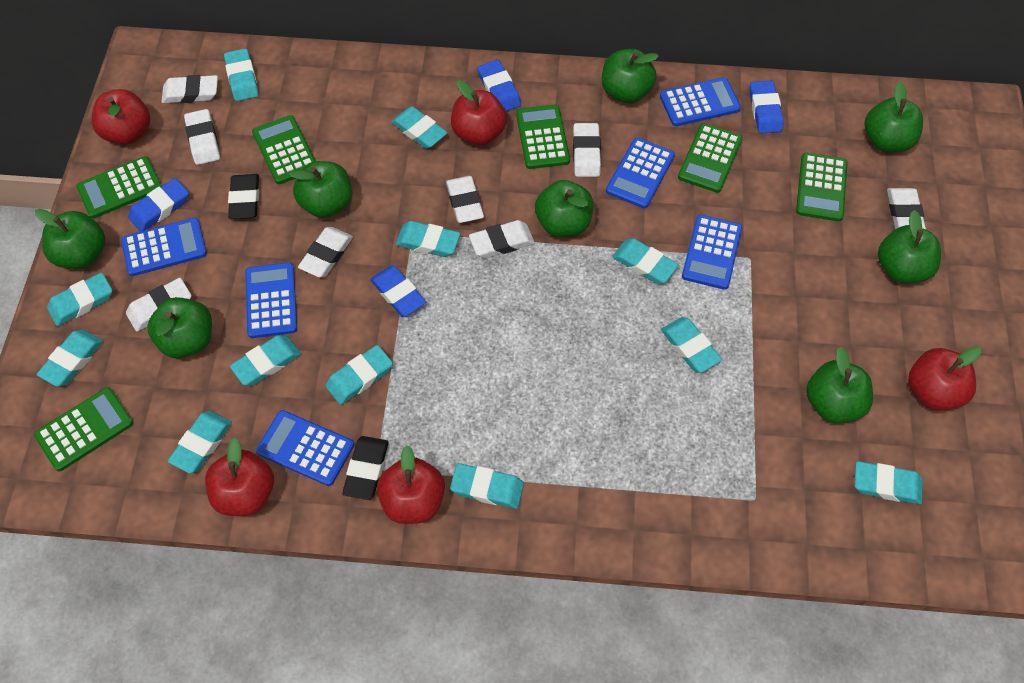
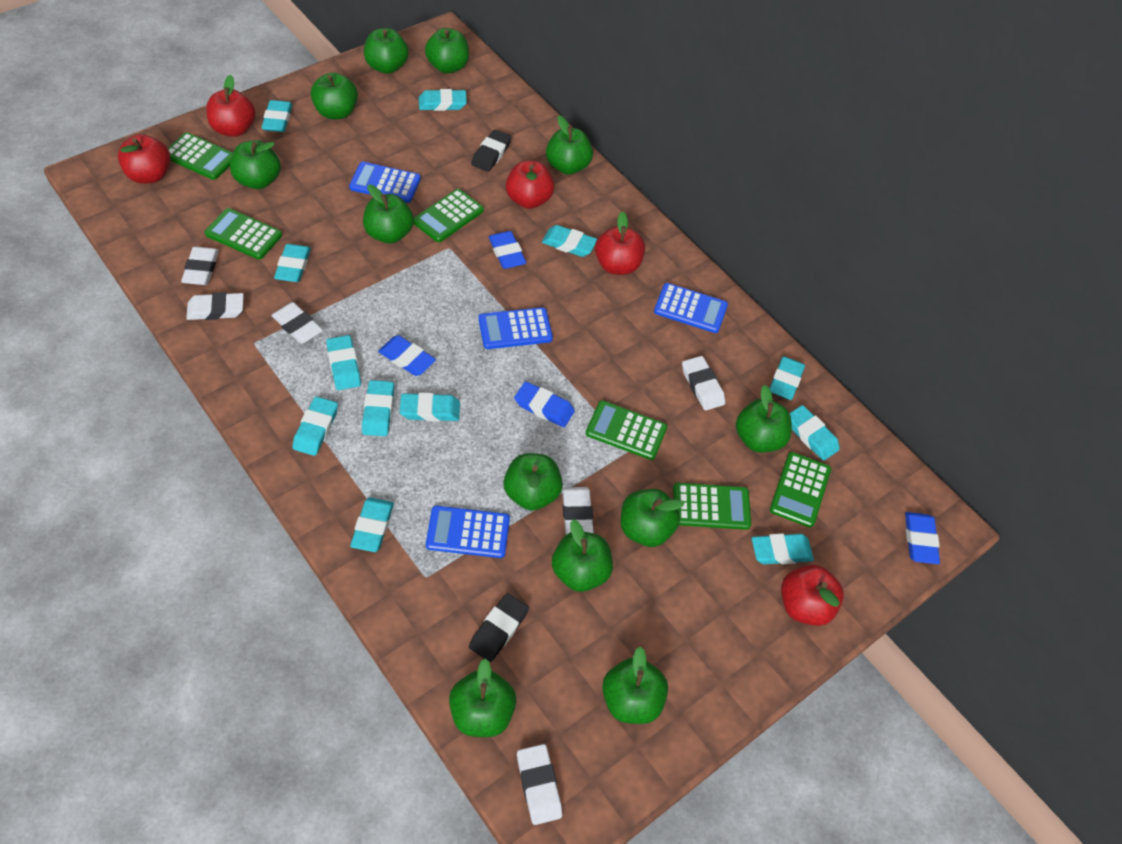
blue calculator: 6 -> 4
green apple: 8 -> 12
white eraser: 8 -> 6

